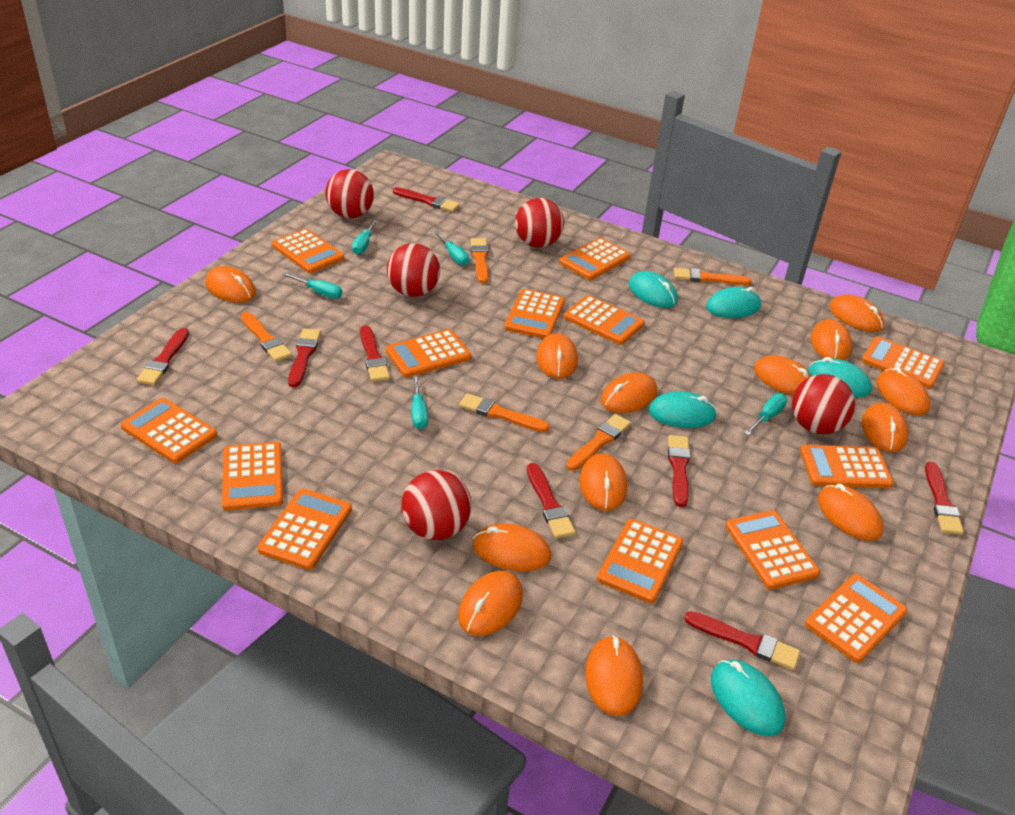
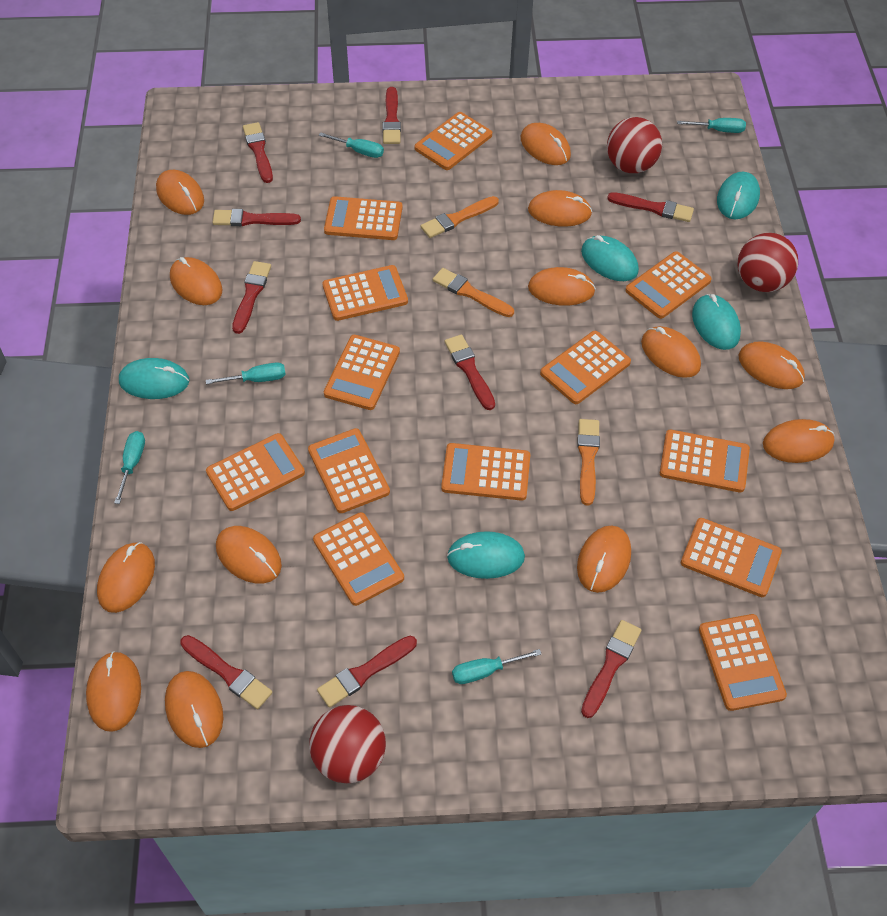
orange brush: 5 -> 3
red ball: 5 -> 3
red brush: 8 -> 9

